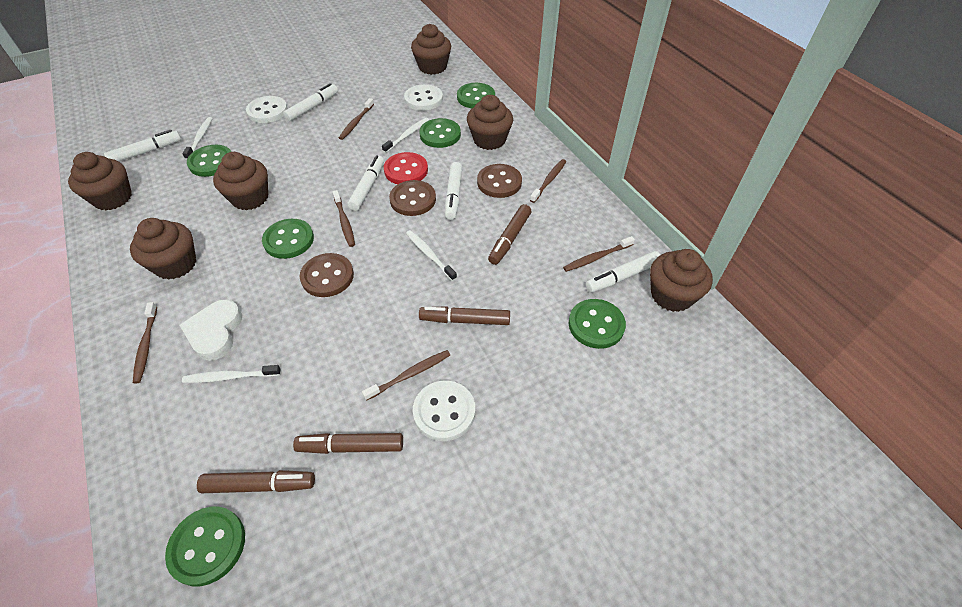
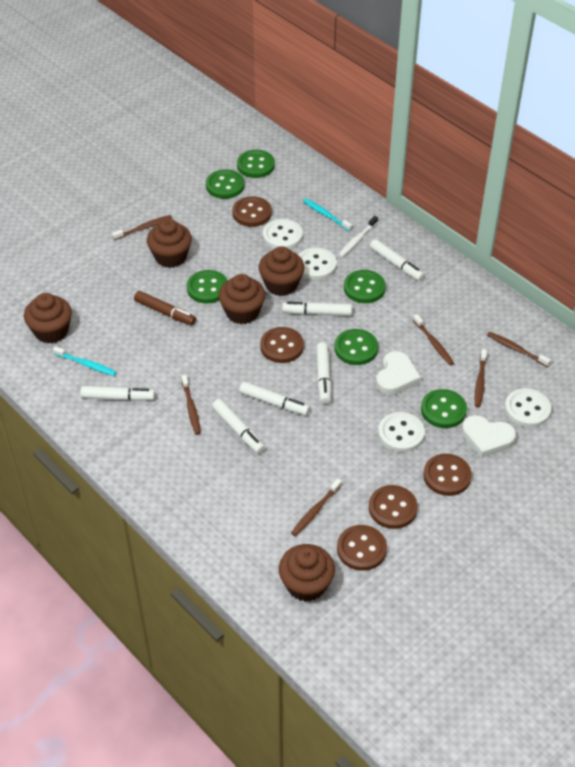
brown button: 3 -> 5
brown cupcake: 6 -> 5
brown marker: 4 -> 1
red button: 1 -> 0
turquoise toothbrush: 0 -> 2
white button: 3 -> 4
white heart: 1 -> 2
white marker: 5 -> 6
white toothbrush: 4 -> 1

